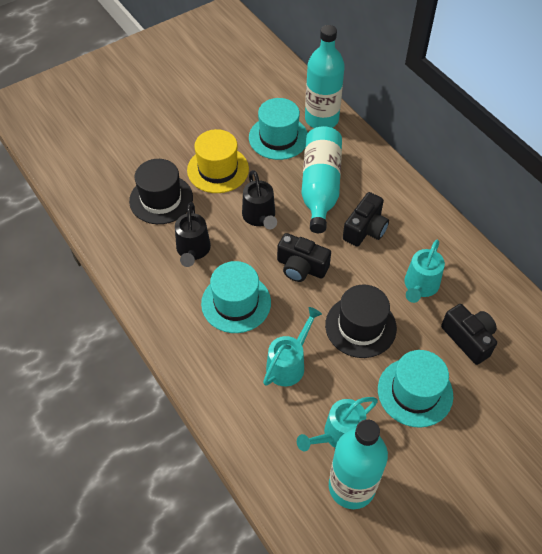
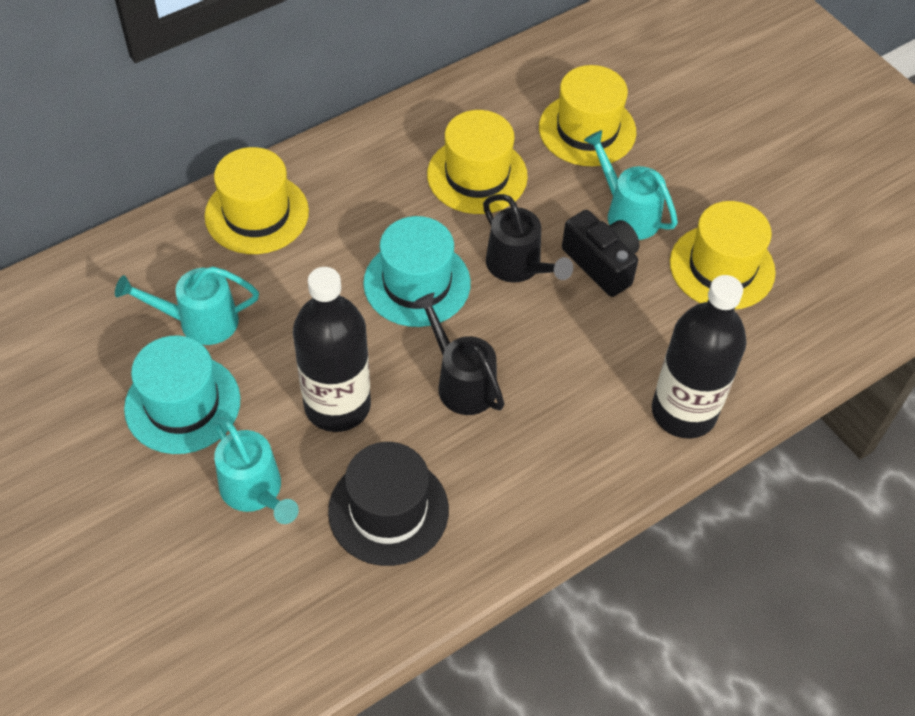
black bottle: 0 -> 2
black camera: 3 -> 1
black hat: 2 -> 1
turquoise bottle: 3 -> 0
turquoise hat: 3 -> 2
yellow hat: 1 -> 4

